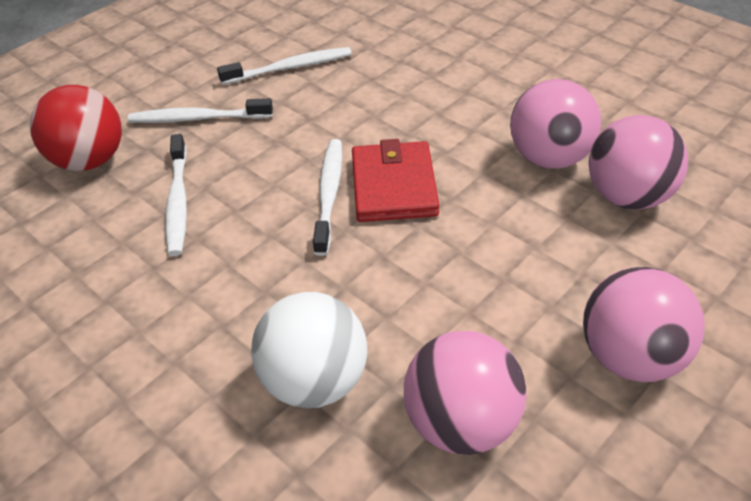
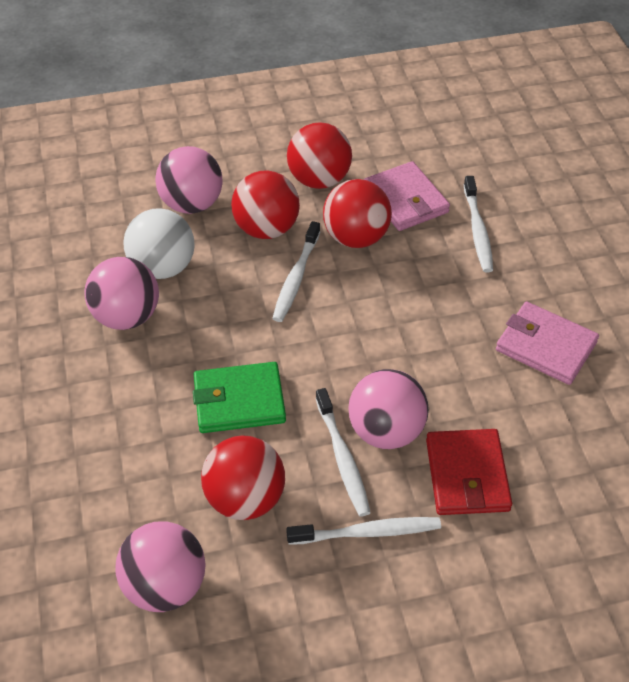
green wallet: 0 -> 1
pink wallet: 0 -> 2
red ball: 1 -> 4

